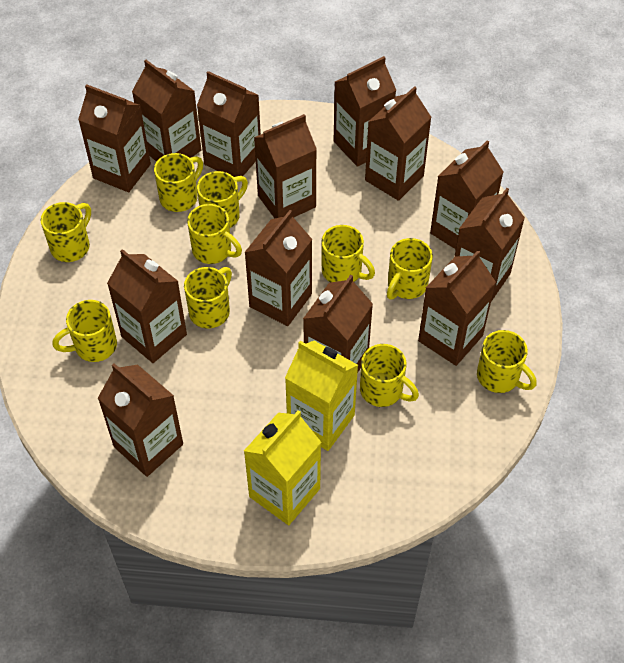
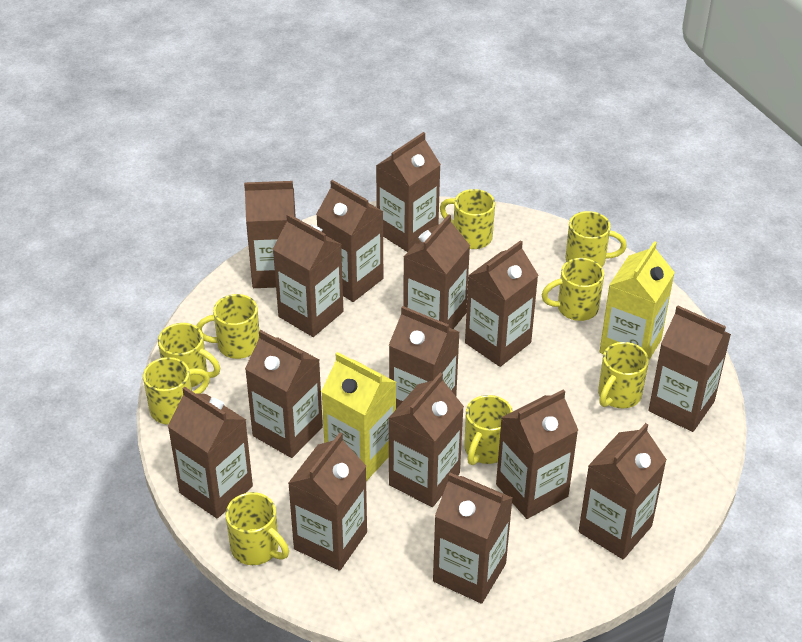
brown carton: 13 -> 15
yellow mug: 10 -> 9

